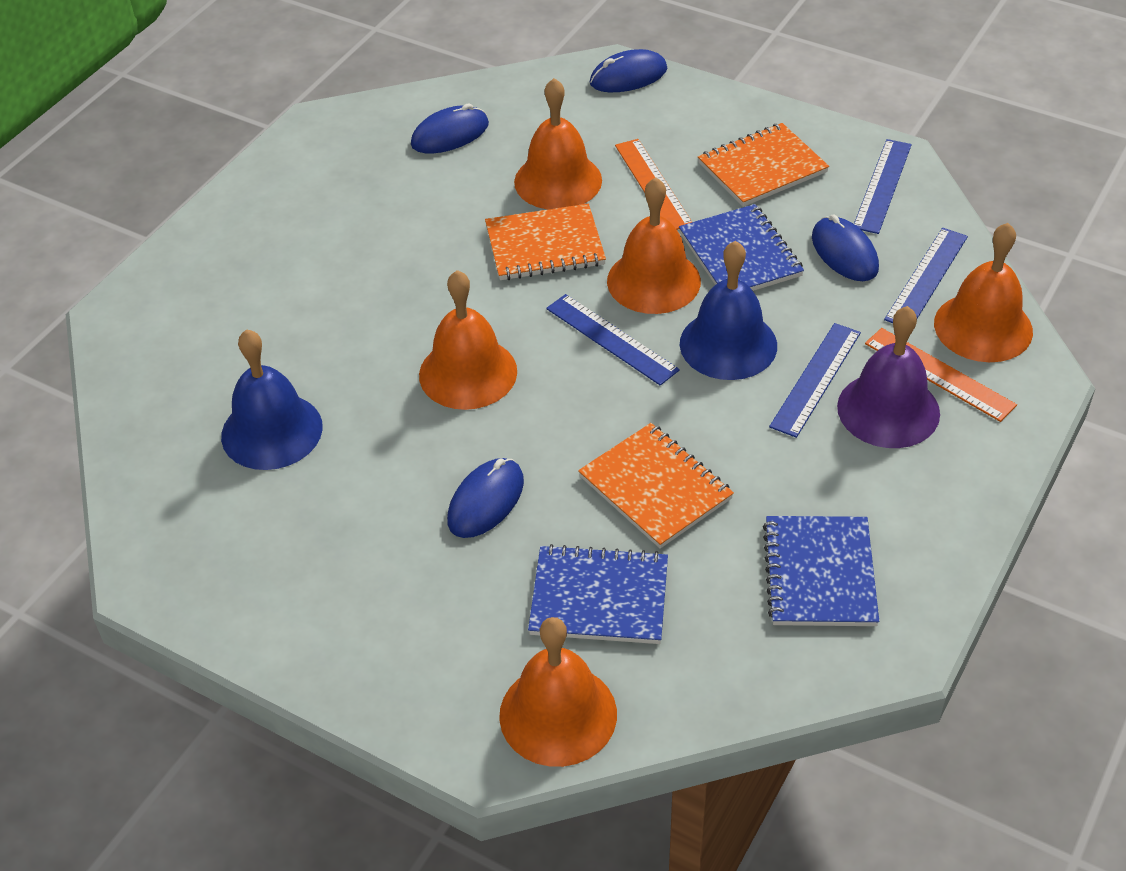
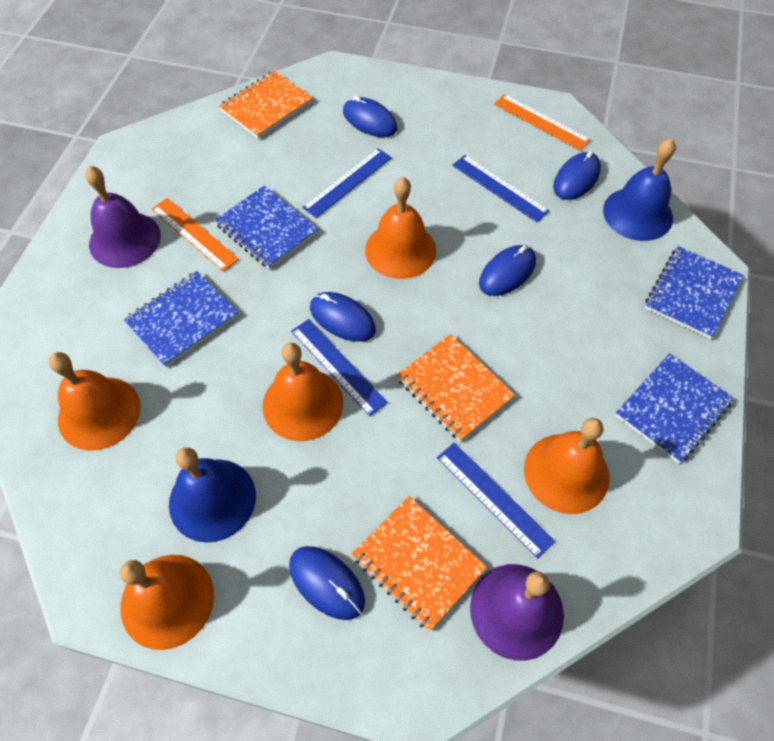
blue mouse: 4 -> 5
blue notebook: 3 -> 4
purple bell: 1 -> 2

